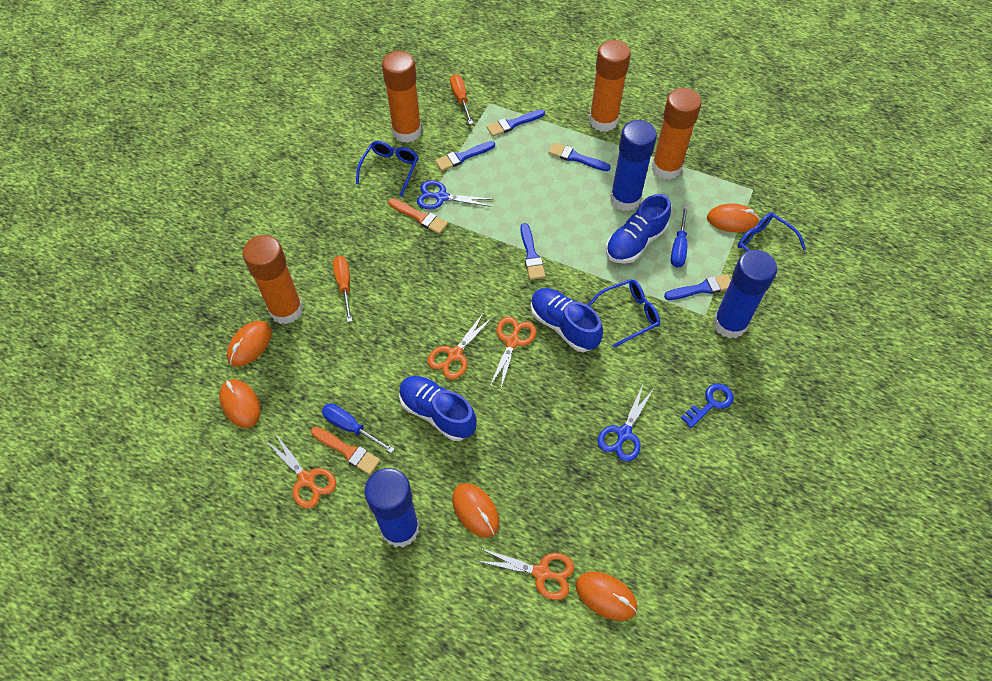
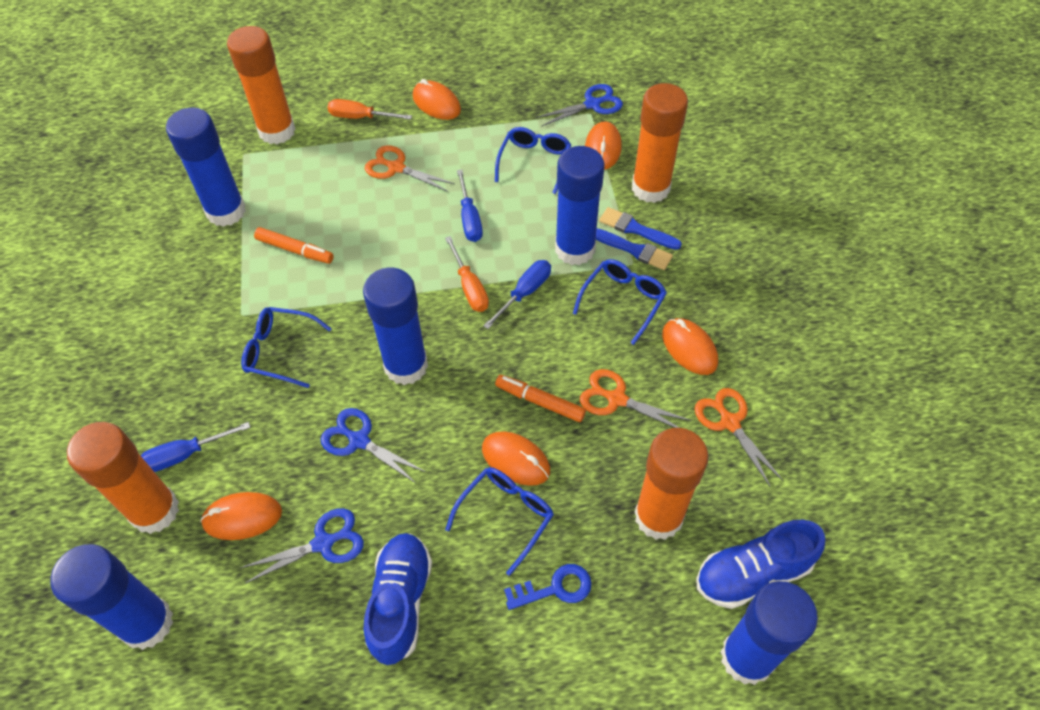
blue brush: 5 -> 2
blue glasses: 3 -> 4
blue glue stick: 3 -> 5
blue scissors: 2 -> 3
blue screwdriver: 2 -> 3
blue shoe: 3 -> 2
orange brush: 2 -> 0
orange marker: 0 -> 2
orange scissors: 4 -> 3

